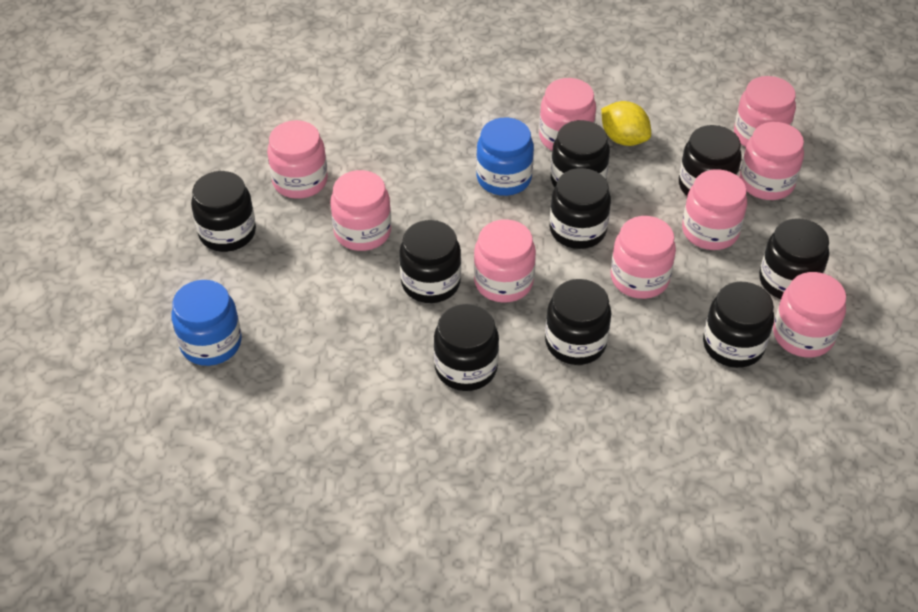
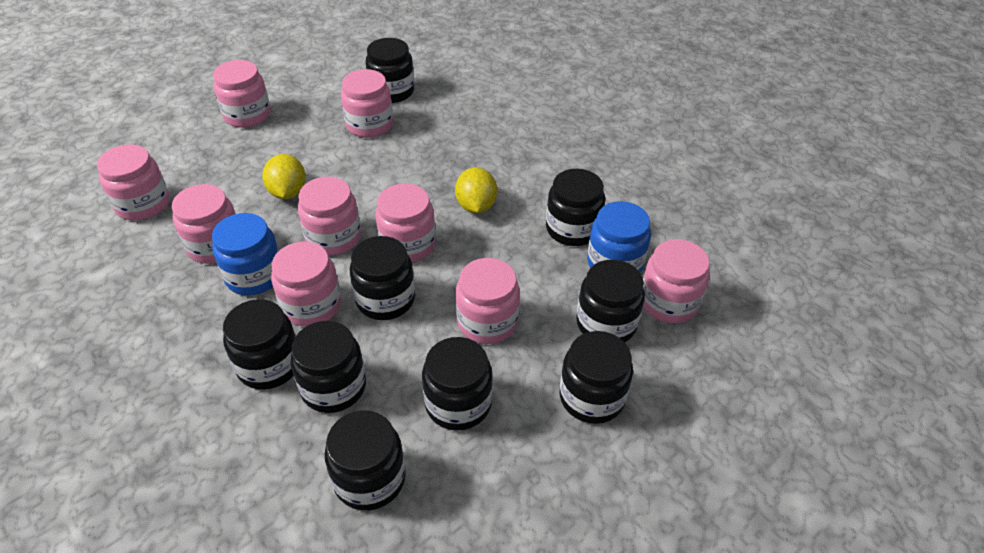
yellow lemon: 1 -> 2

